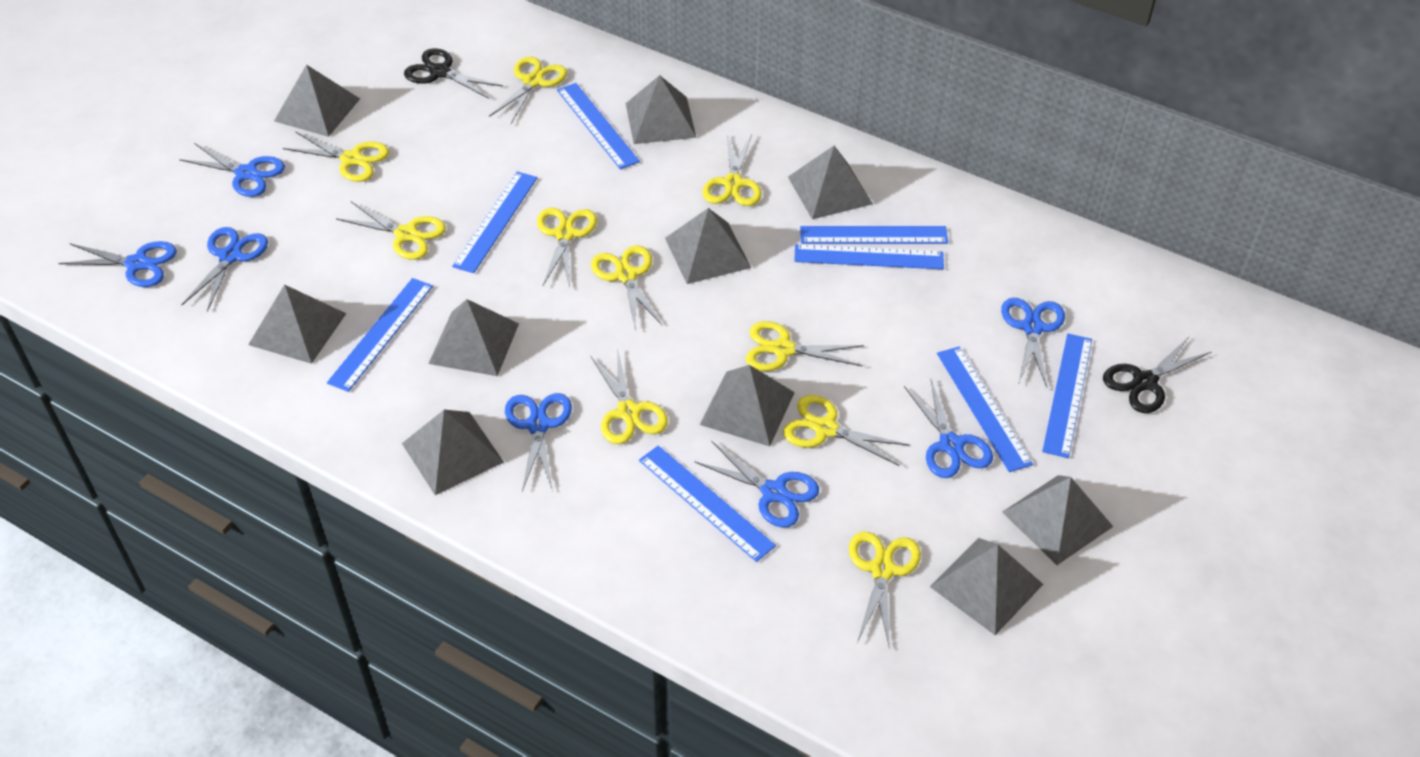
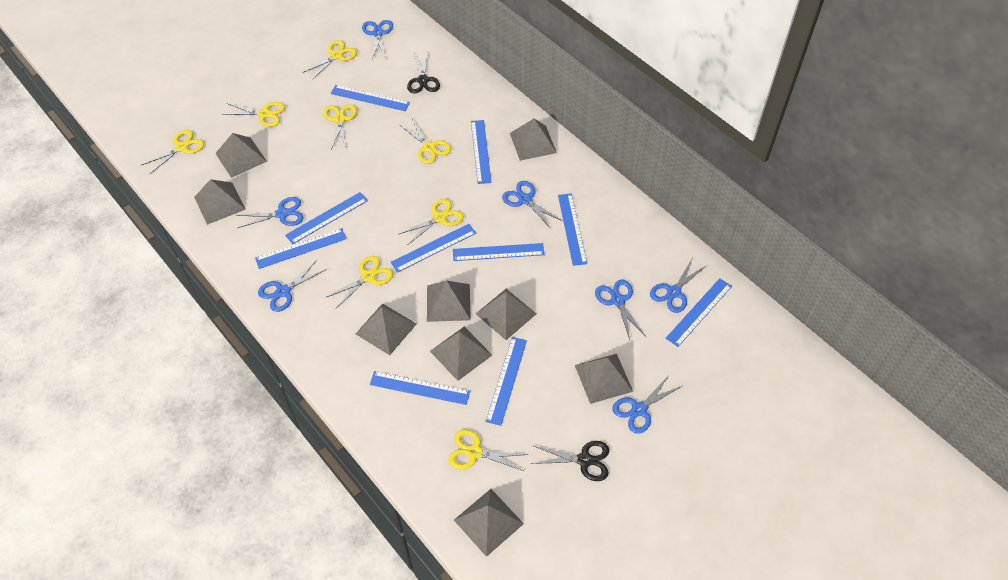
blue ruler: 8 -> 10
grey pyramid: 10 -> 9
yellow scissors: 10 -> 8

